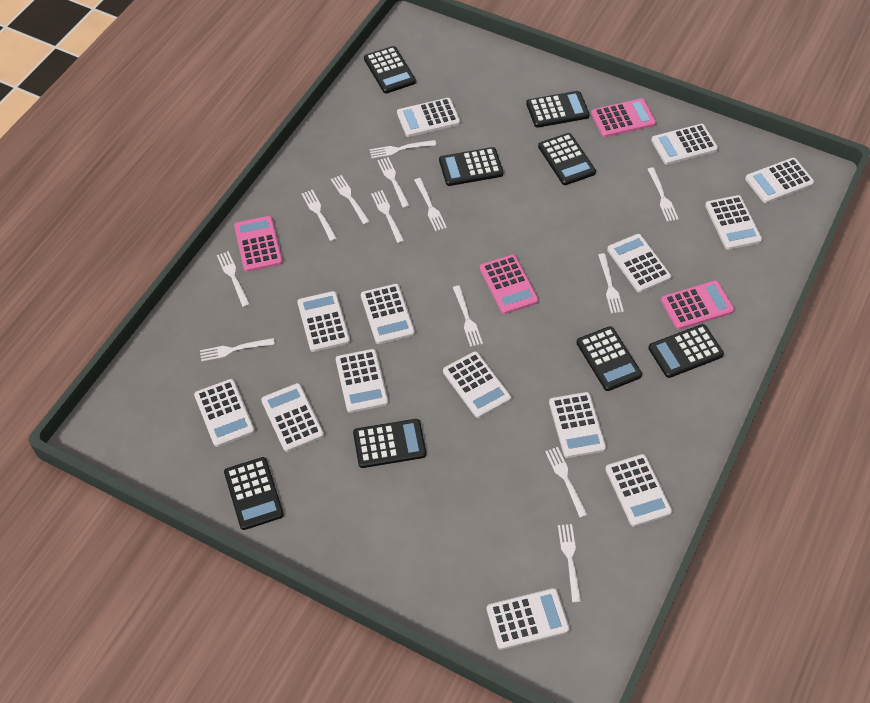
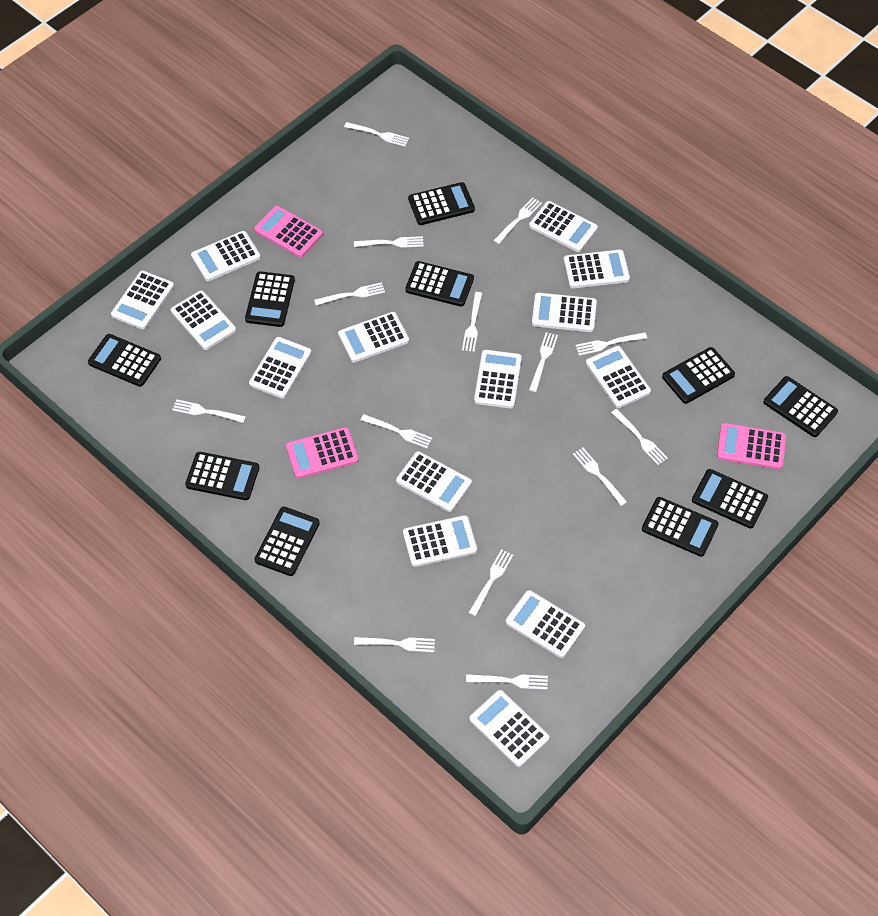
black calculator: 8 -> 10
pink calculator: 4 -> 3
white fork: 13 -> 14

